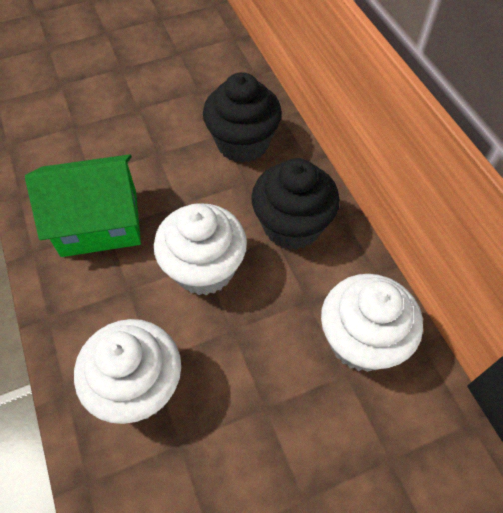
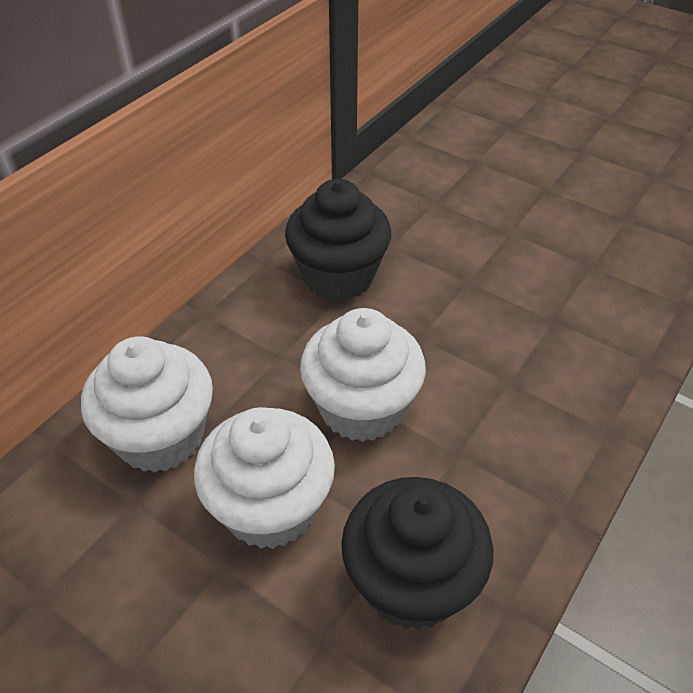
green house: 1 -> 0

